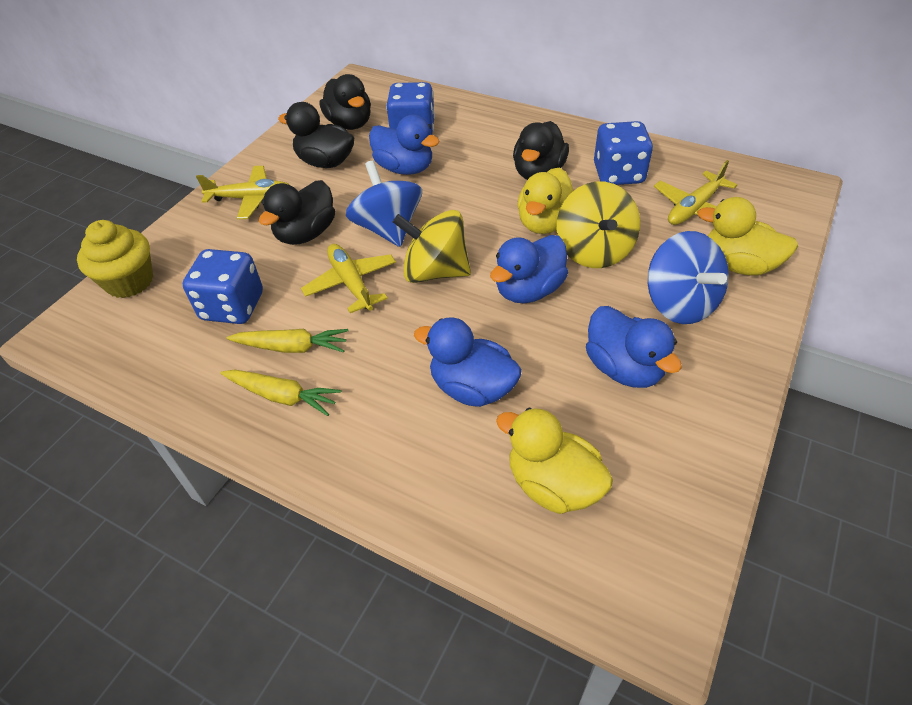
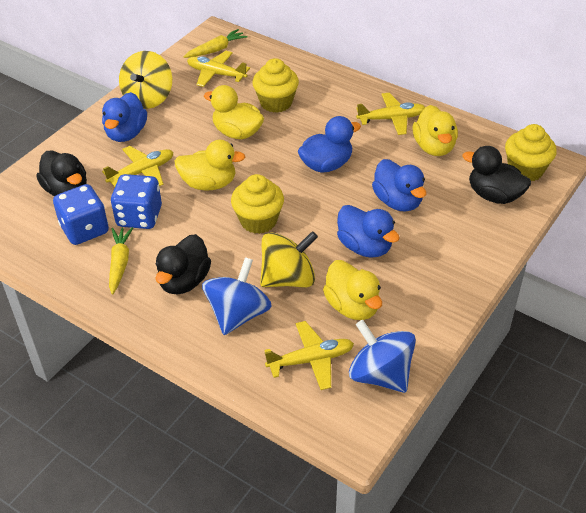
black duck: 4 -> 3
blue dice: 3 -> 2
yellow cupcake: 1 -> 3
yellow duck: 3 -> 4
yellow plane: 3 -> 4

